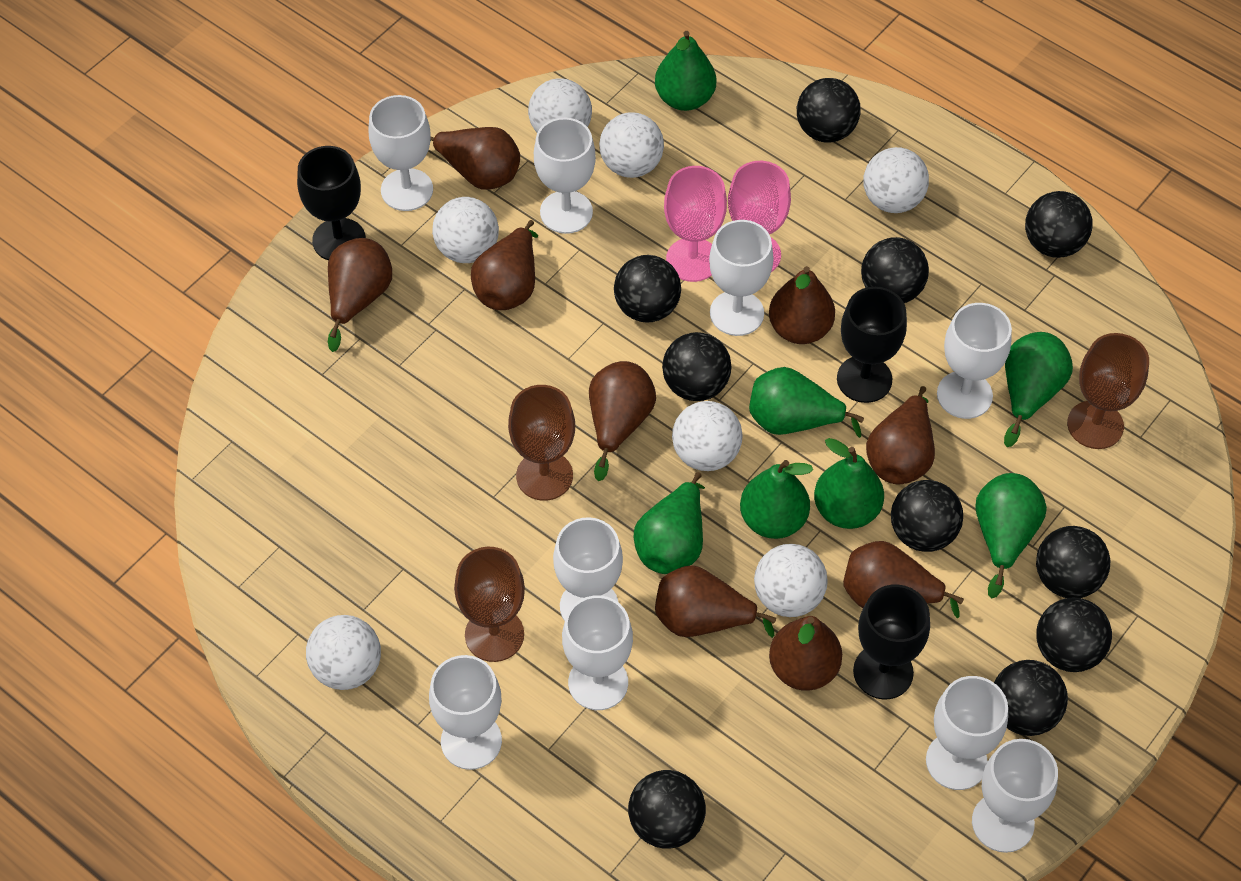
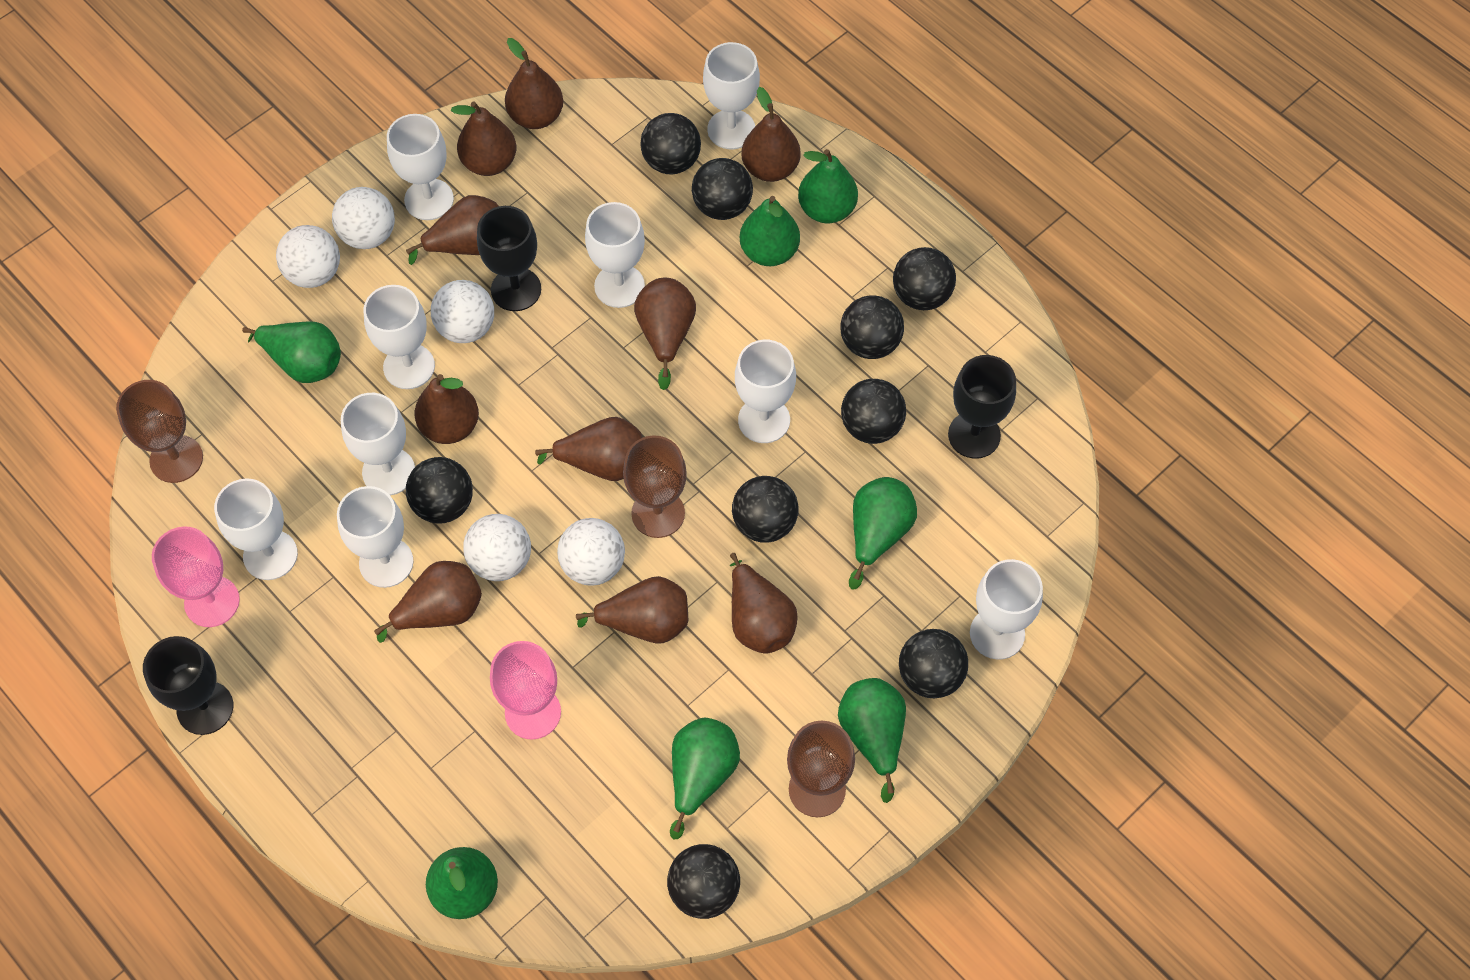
black ball: 10 -> 9
brown pear: 9 -> 10
white ball: 7 -> 5

